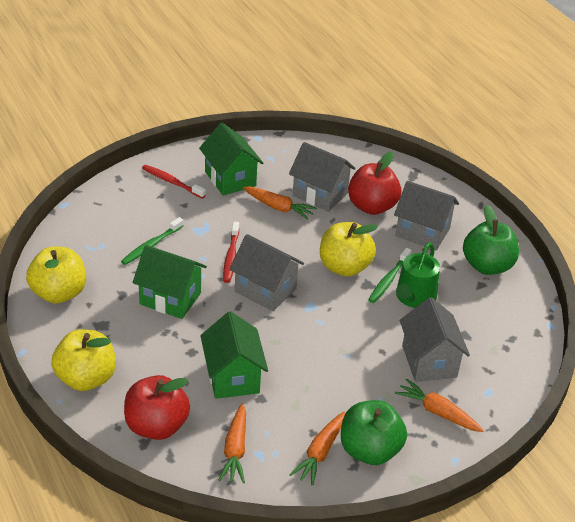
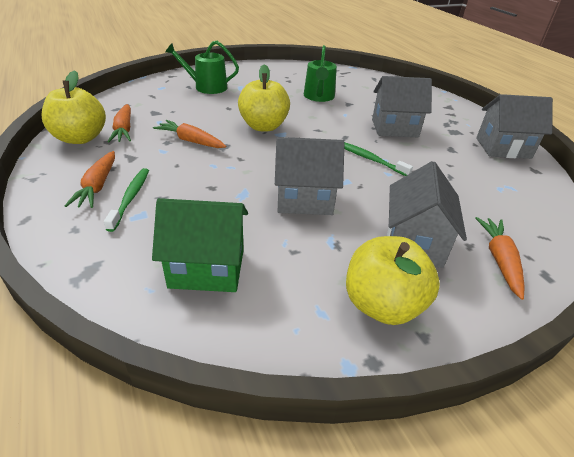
green apple: 2 -> 0
green house: 3 -> 1
green watering can: 1 -> 2
red apple: 2 -> 0
red toothbrush: 2 -> 0

